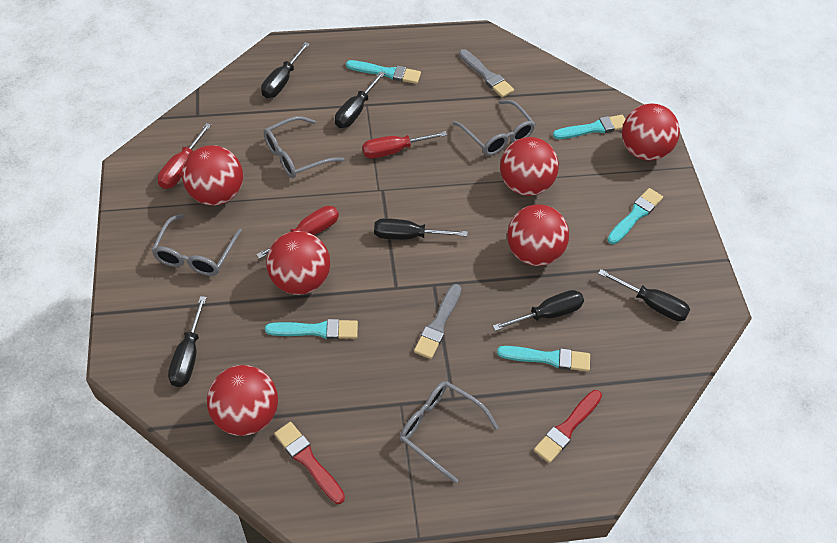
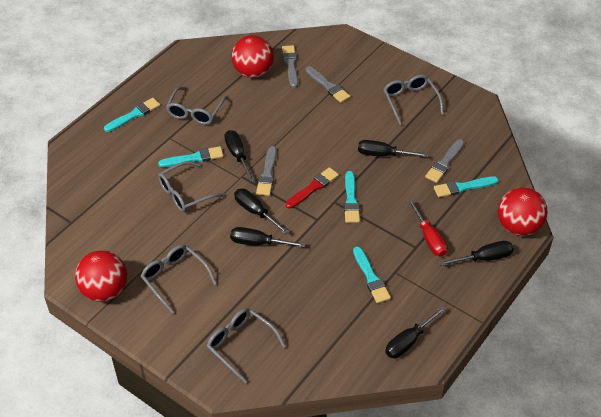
grey brush: 2 -> 4
grey glasses: 4 -> 5
red ball: 6 -> 3
red brush: 2 -> 1
red screwdriver: 3 -> 1

